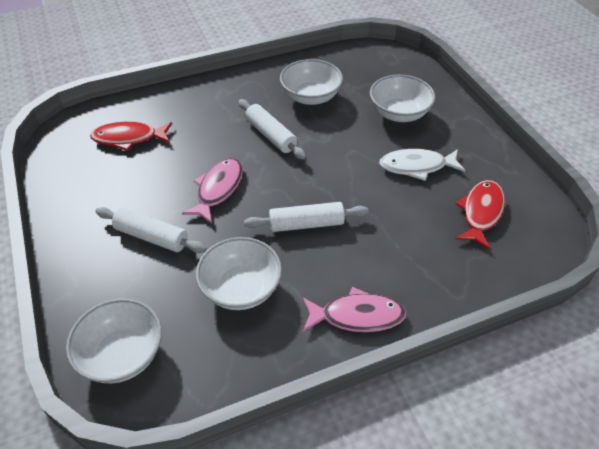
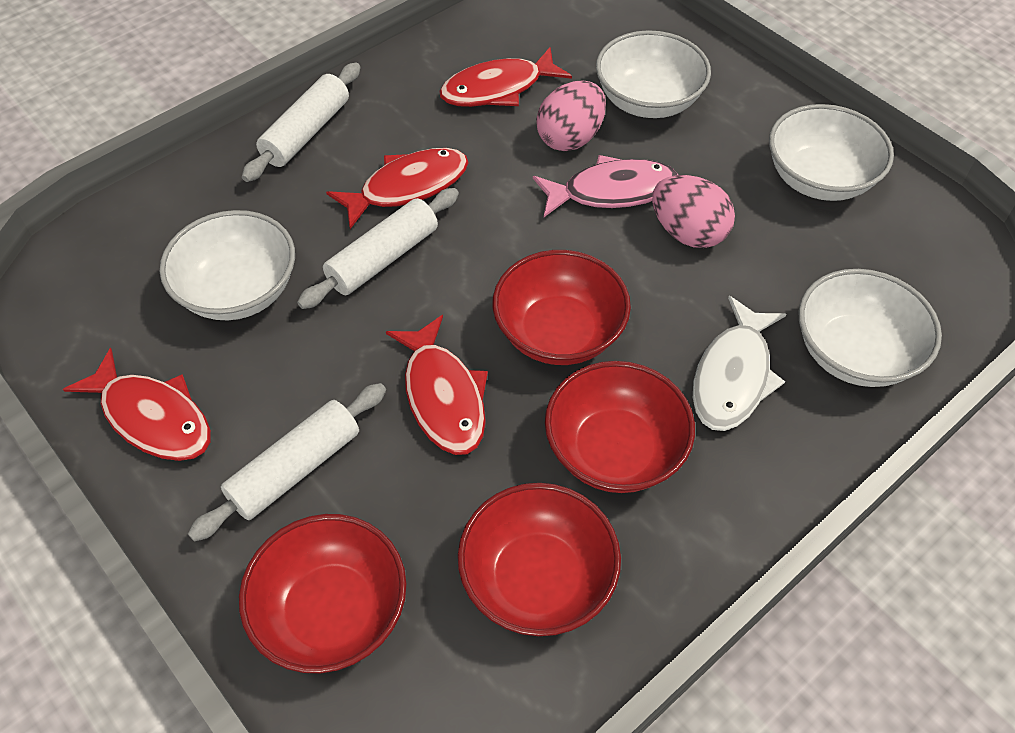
pink egg: 0 -> 2
pink fish: 2 -> 1
red bowl: 0 -> 4
red fish: 2 -> 4

